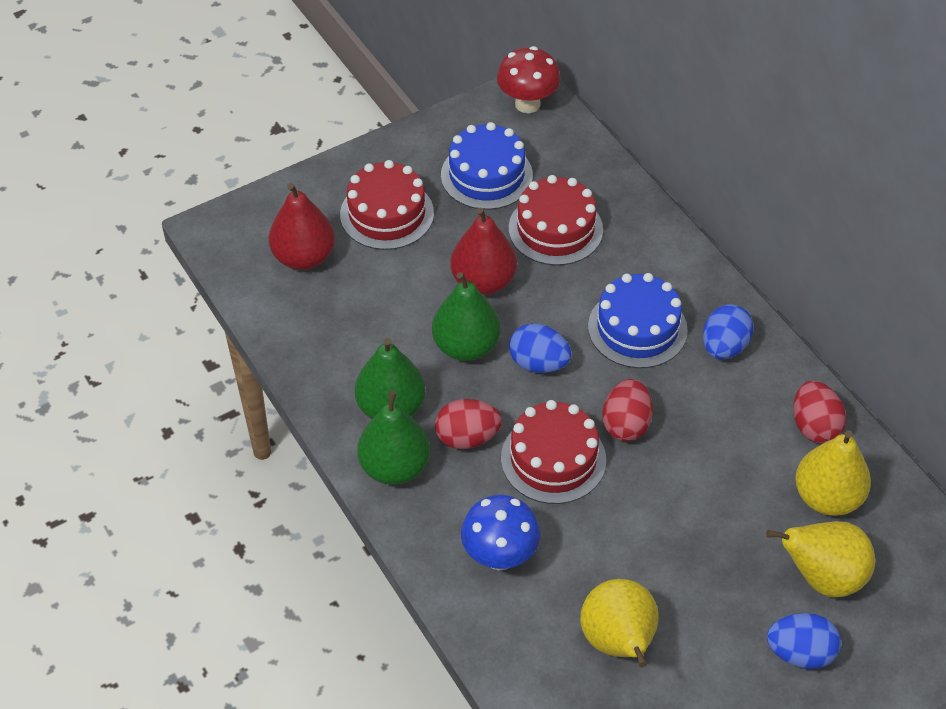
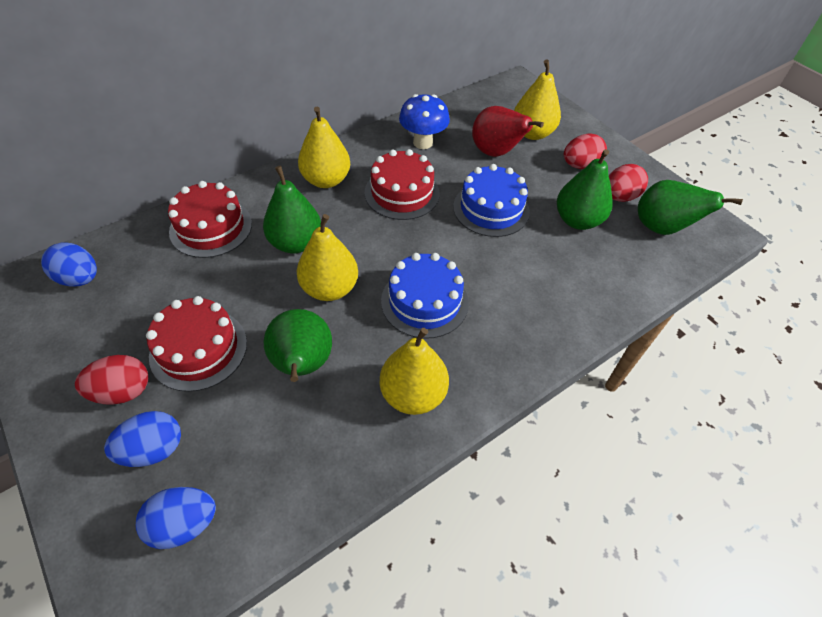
green pear: 3 -> 4
red mushroom: 1 -> 0
red pear: 2 -> 1
yellow pear: 3 -> 4

